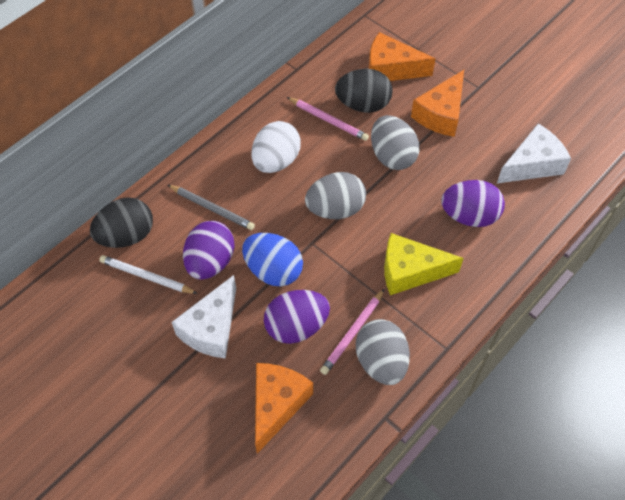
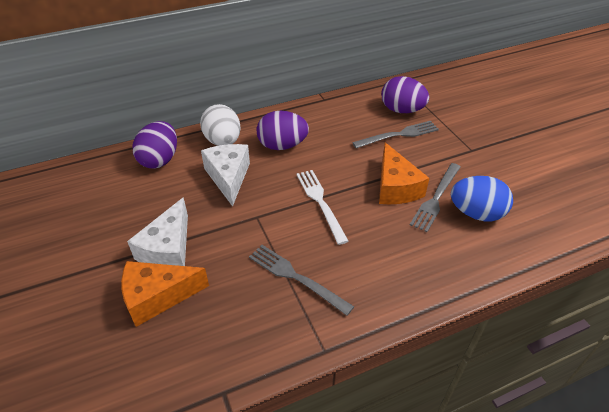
black egg: 2 -> 0
grey egg: 3 -> 0
grey fork: 0 -> 3
grey pencil: 1 -> 0
orange cheese: 3 -> 2
pink pencil: 2 -> 0
white fork: 0 -> 1
white pencil: 1 -> 0
yellow cheese: 1 -> 0

